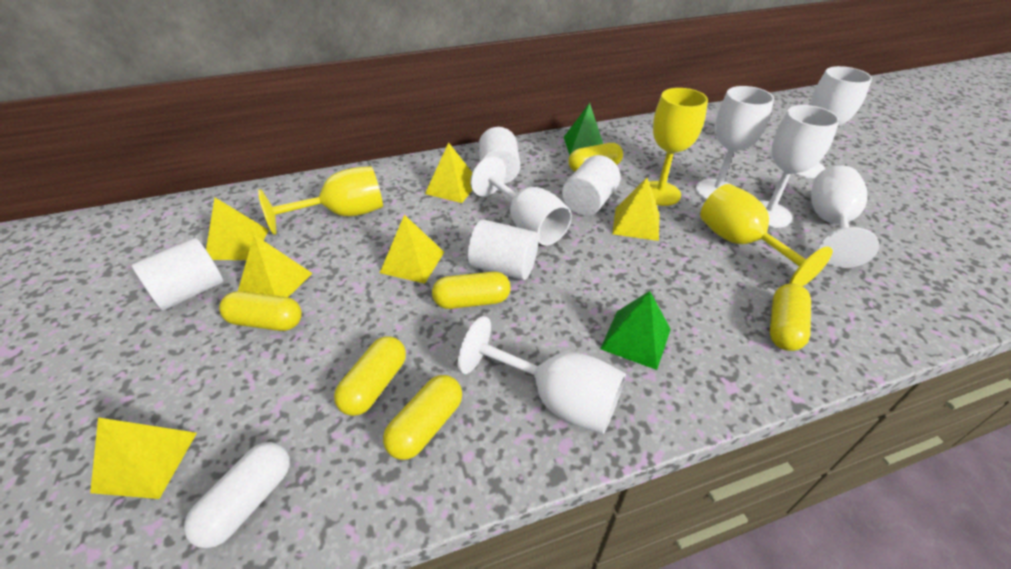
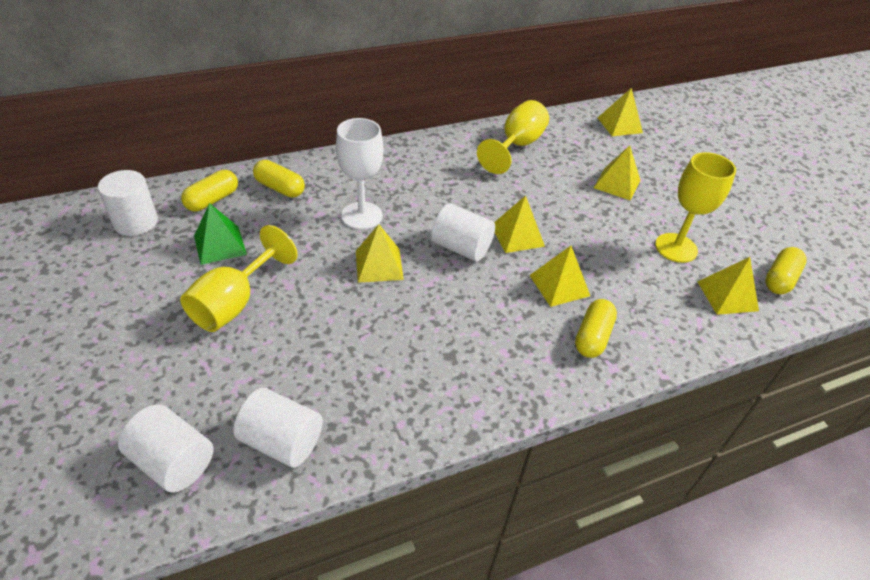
green pyramid: 2 -> 1
white capsule: 1 -> 0
white goblet: 6 -> 1
yellow capsule: 6 -> 4

